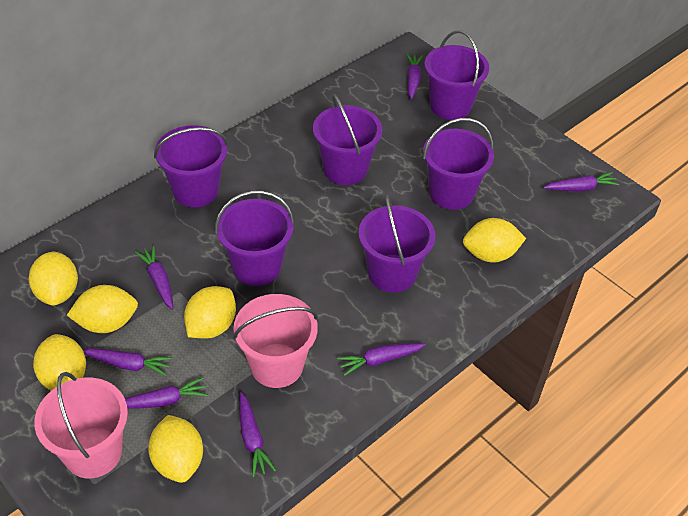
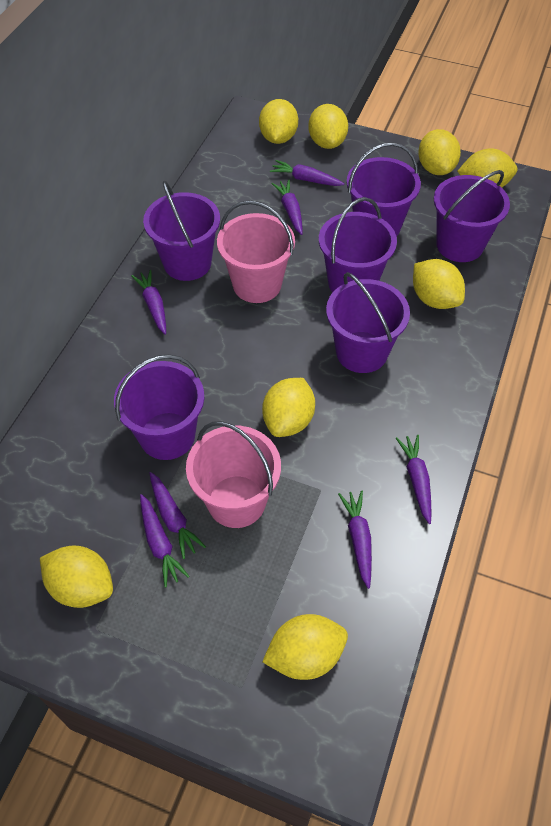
yellow lemon: 6 -> 8

